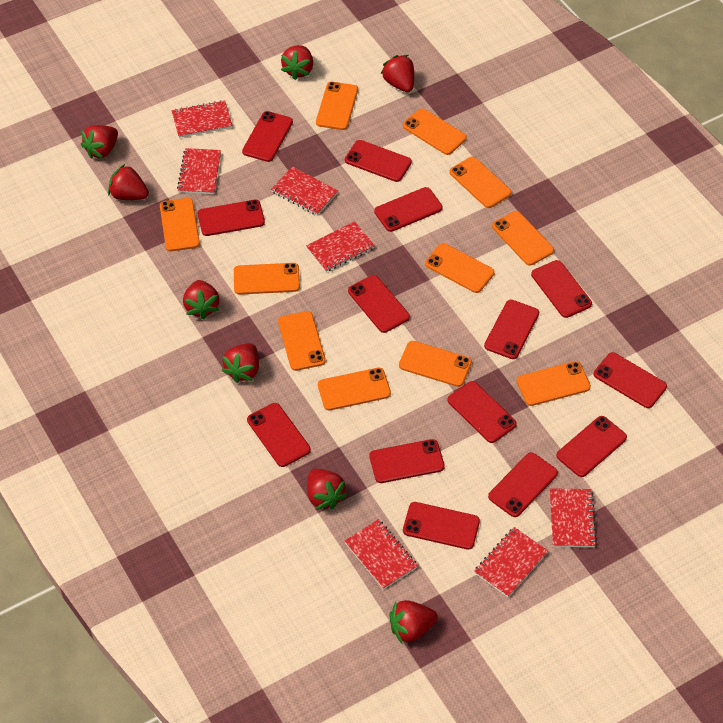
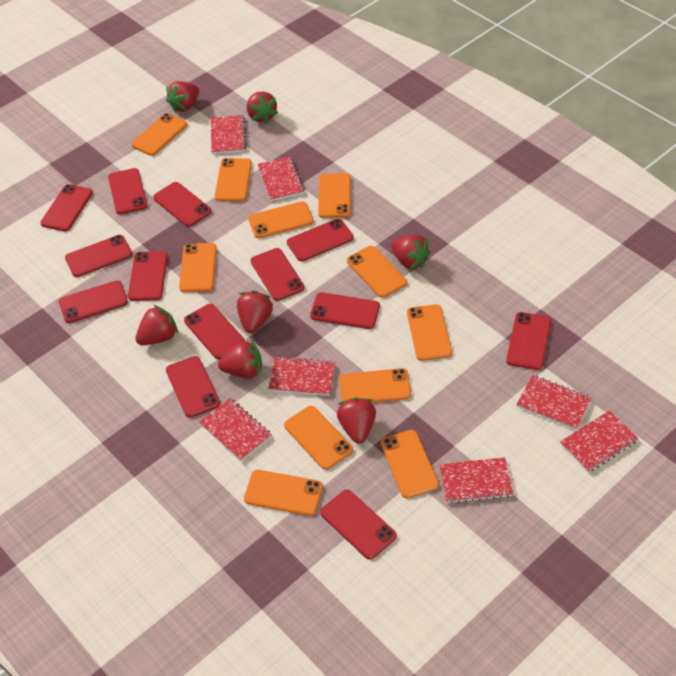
red phone: 14 -> 13
red strawberry: 8 -> 7

